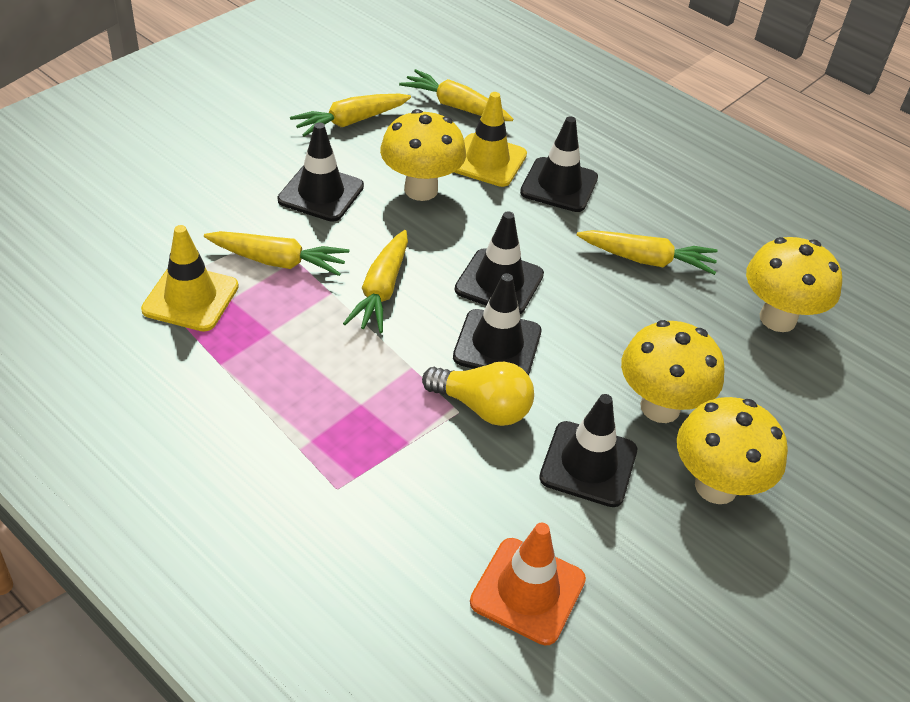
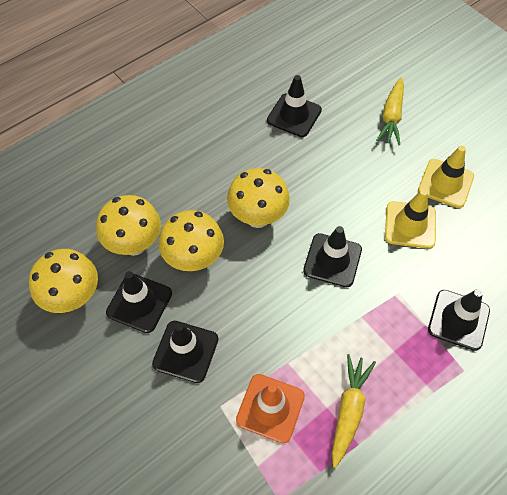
yellow carrot: 5 -> 2
yellow light bulb: 1 -> 0

